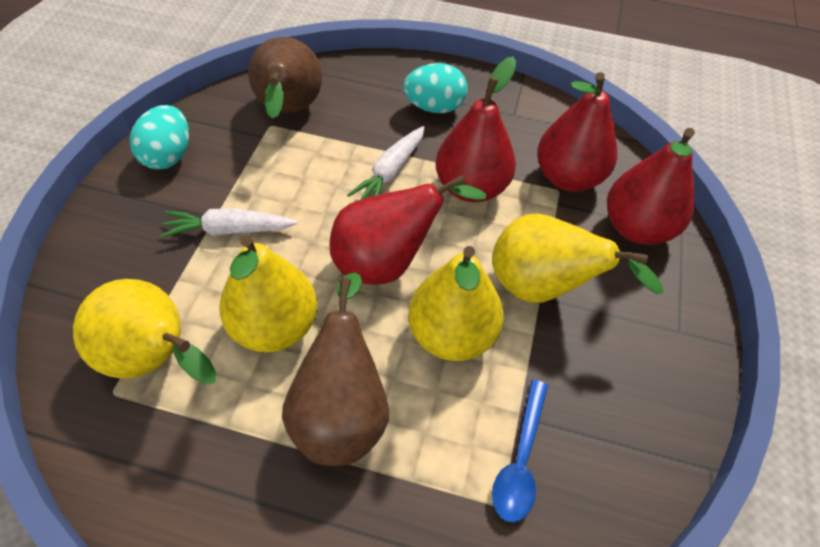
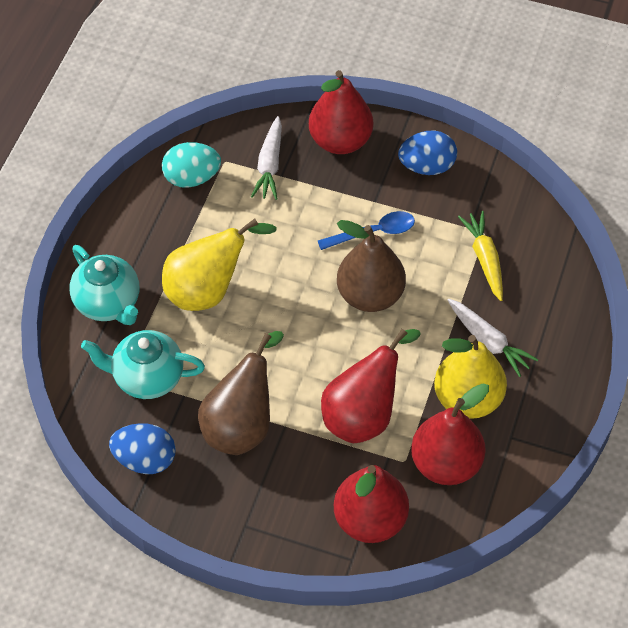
blue egg: 0 -> 2
turquoise egg: 2 -> 1
turquoise teapot: 0 -> 2
yellow carrot: 0 -> 1
yellow pear: 4 -> 2

